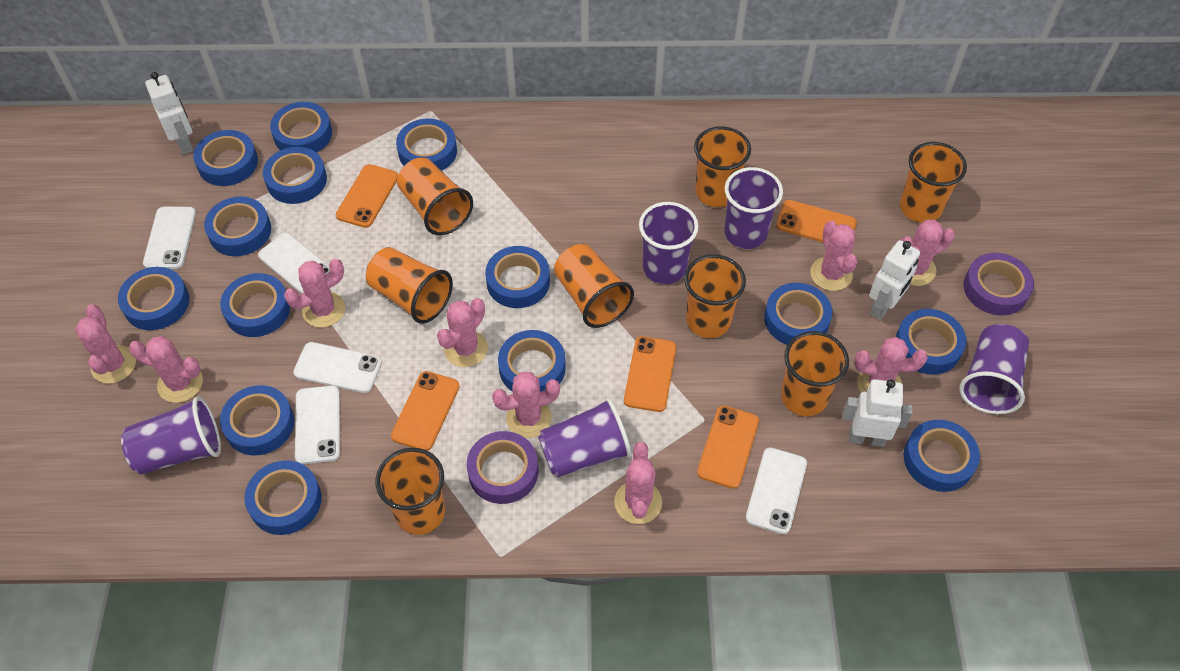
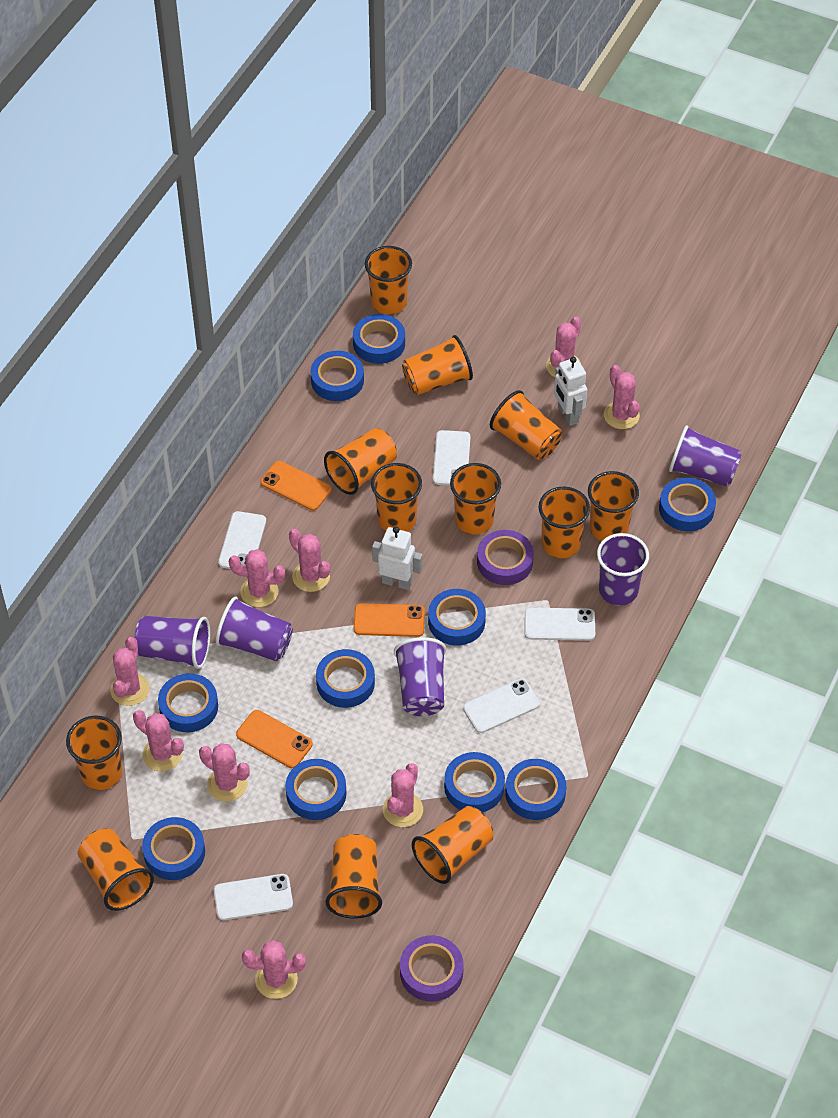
blue tape: 14 -> 10
orange cup: 8 -> 12
orange phone: 5 -> 3
white robot: 3 -> 2

